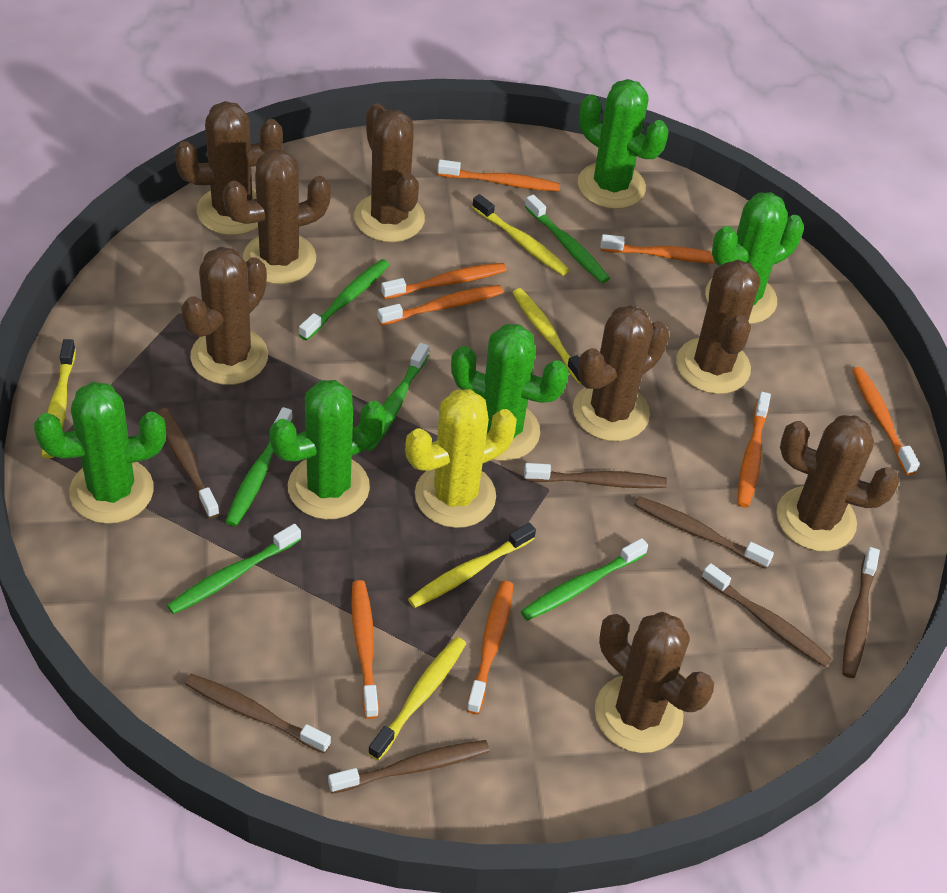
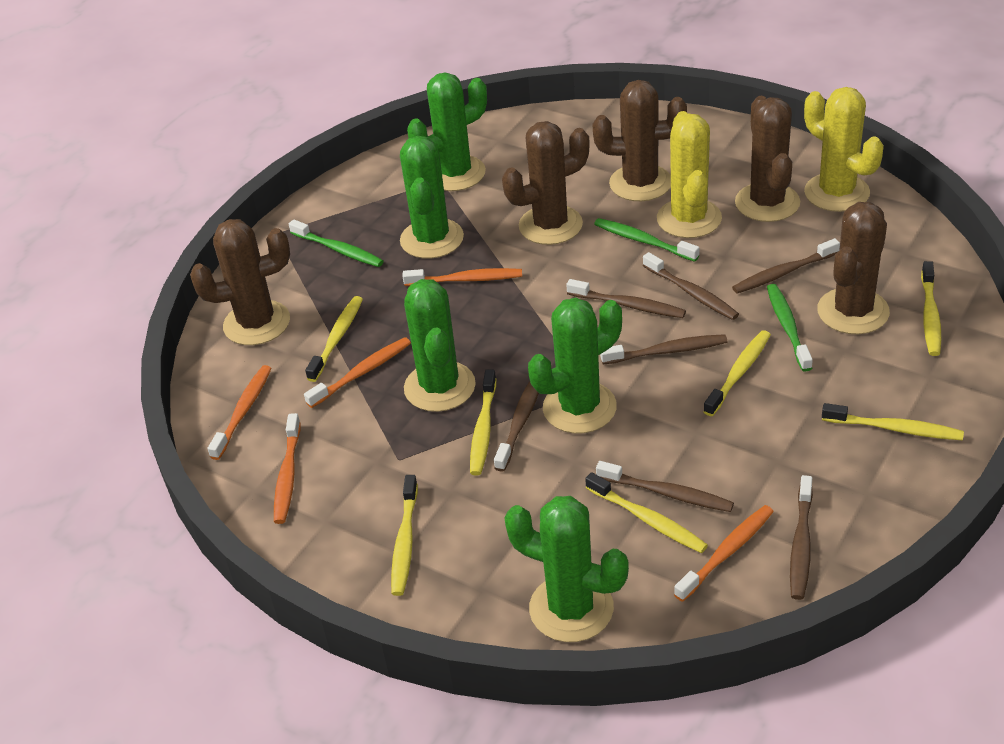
brown cactus: 8 -> 5
green toothbrush: 6 -> 3
orange toothbrush: 8 -> 5
yellow cactus: 1 -> 2
yellow toothbrush: 5 -> 7

